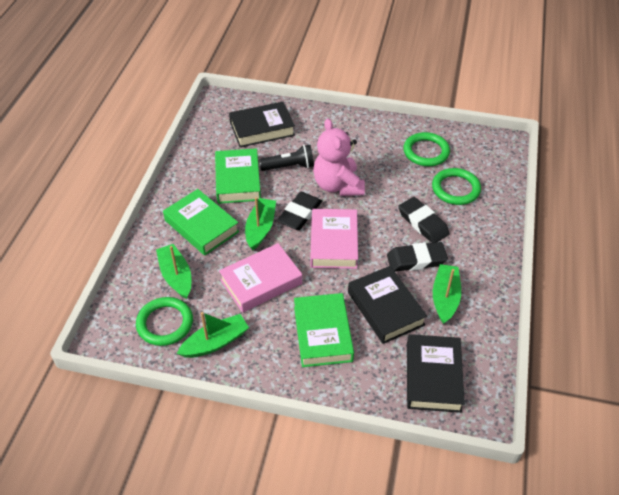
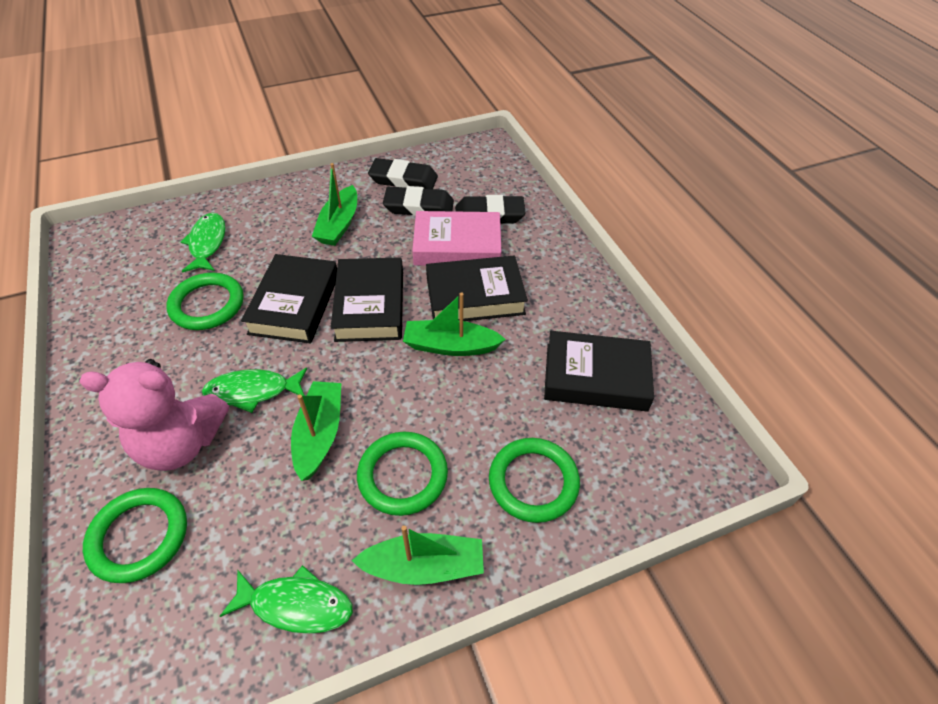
black book: 3 -> 4
black flashlight: 1 -> 0
green book: 3 -> 0
green fish: 0 -> 3
green ring: 3 -> 4
pink book: 2 -> 1

